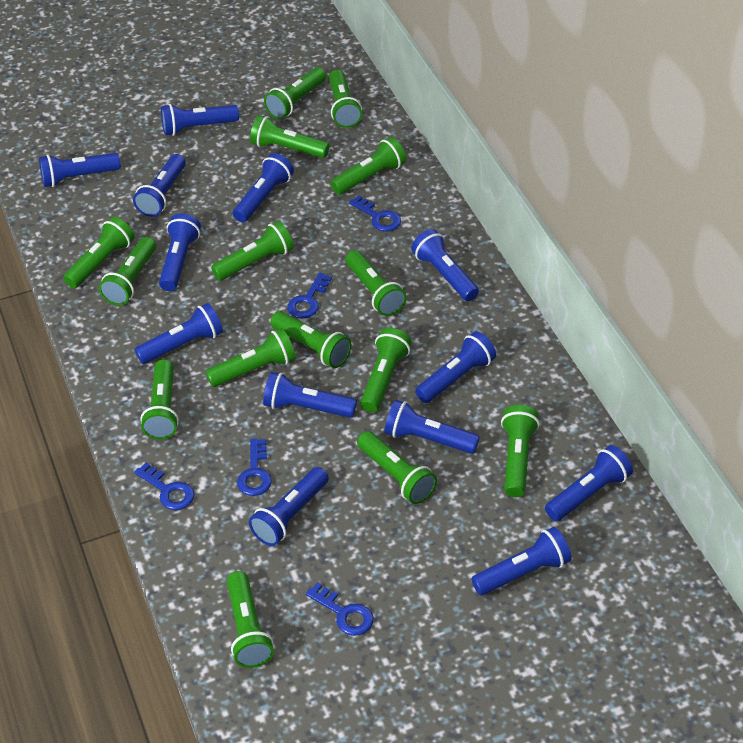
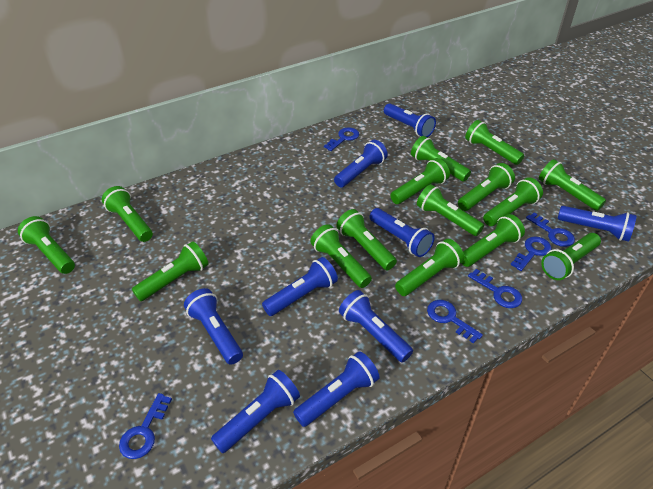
blue flashlight: 13 -> 9
blue key: 5 -> 6

